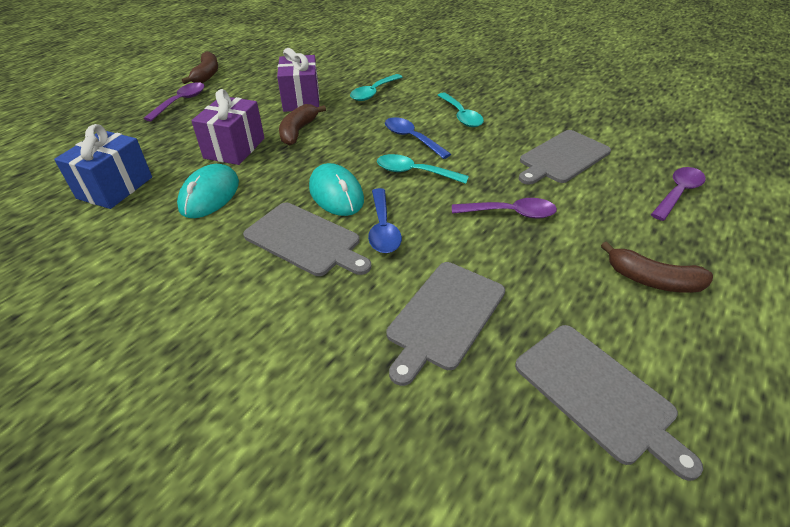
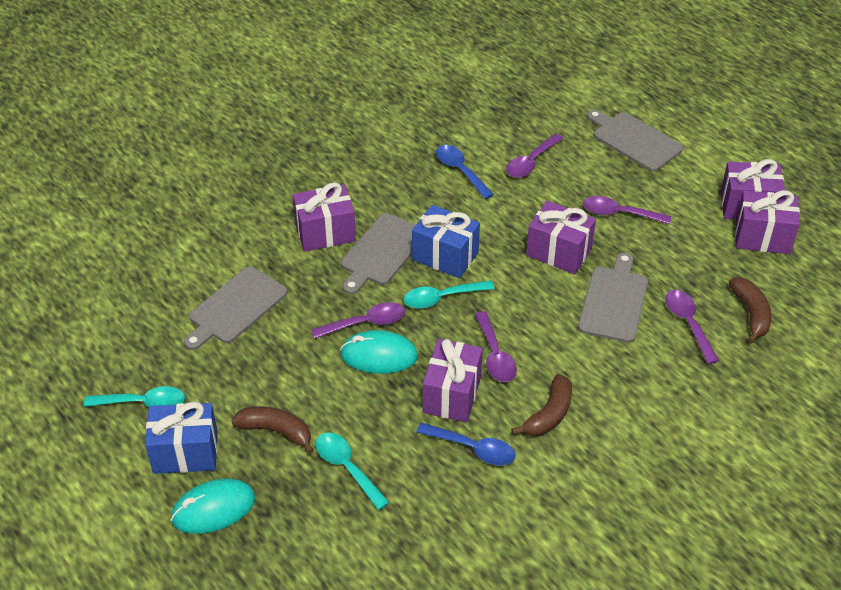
blue gift: 1 -> 2
purple gift: 2 -> 5
purple spoon: 3 -> 5

